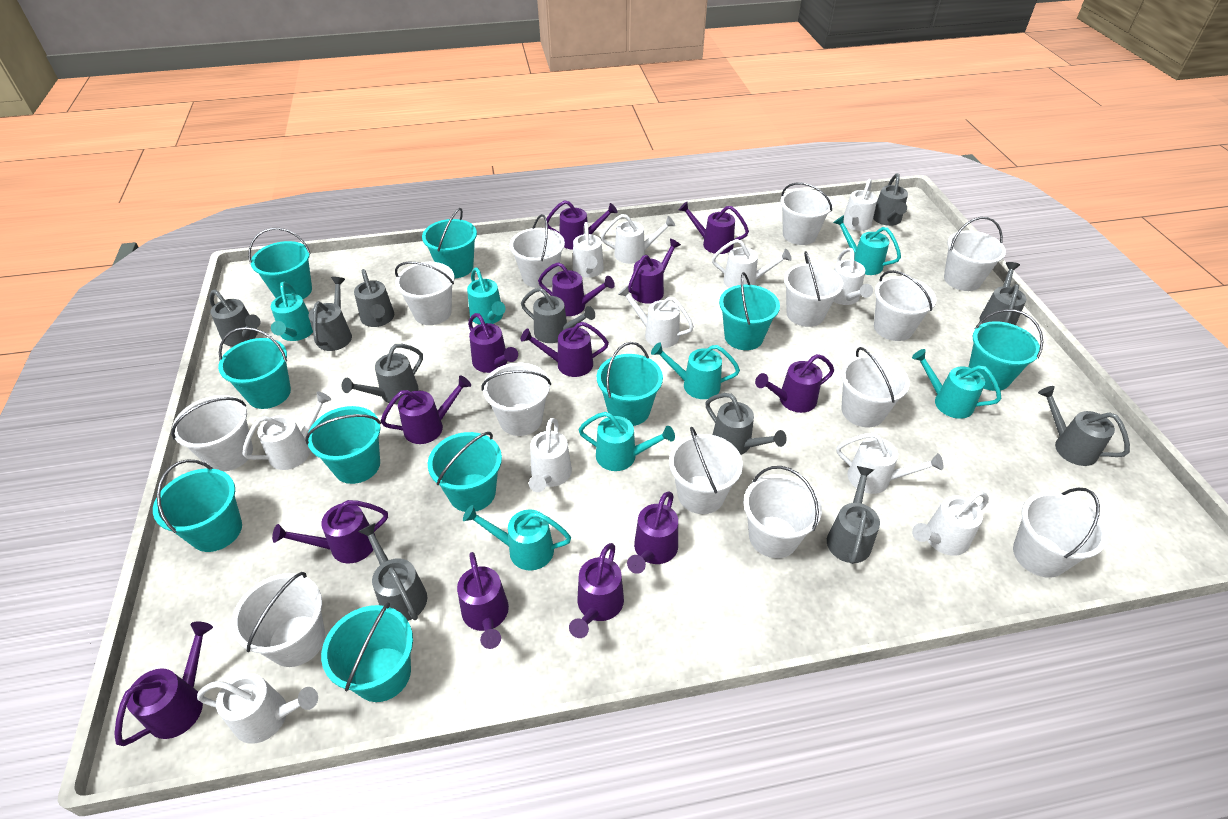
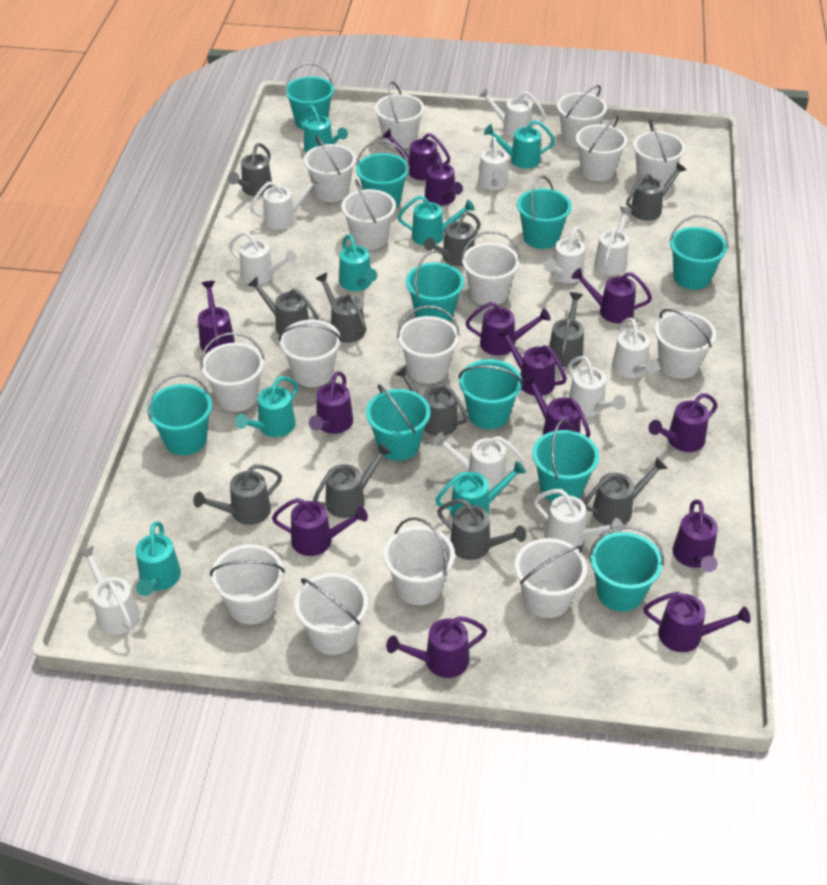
white bucket: 13 -> 15

